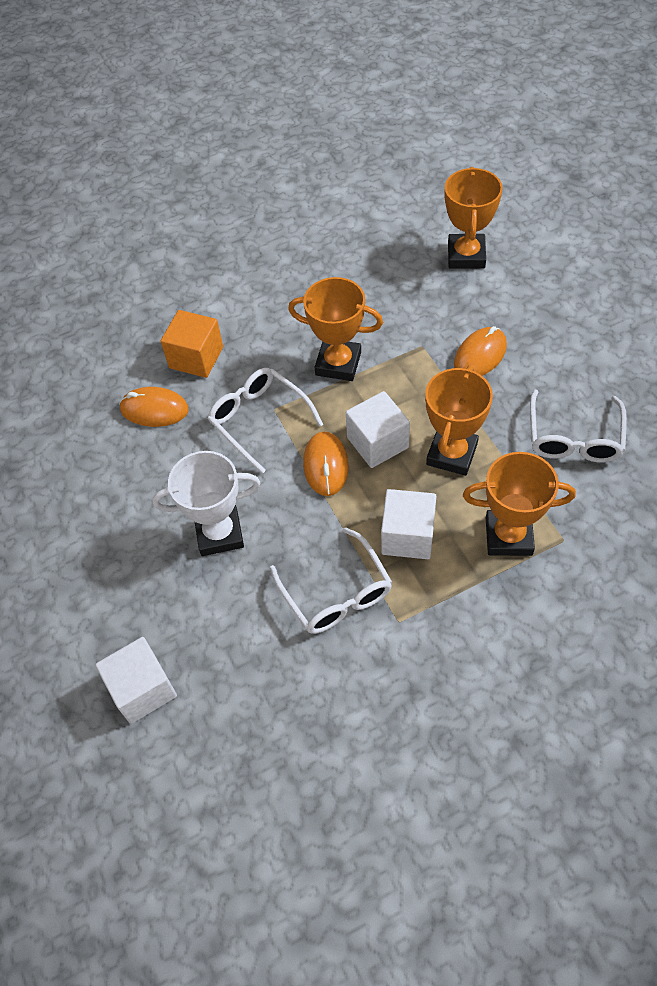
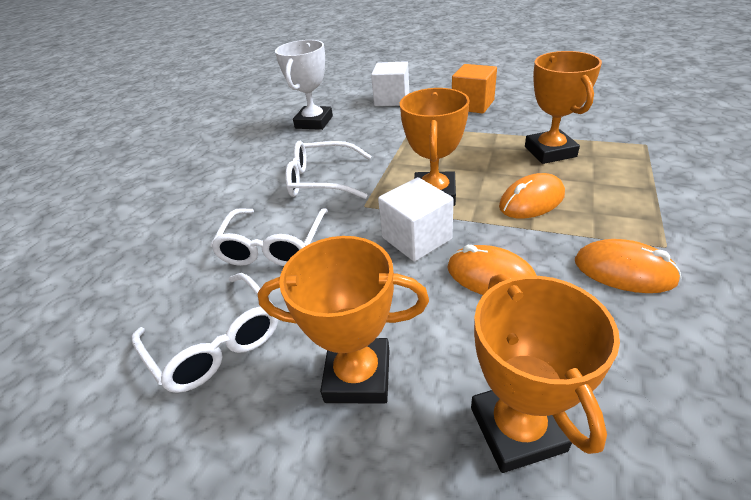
white cube: 3 -> 2

